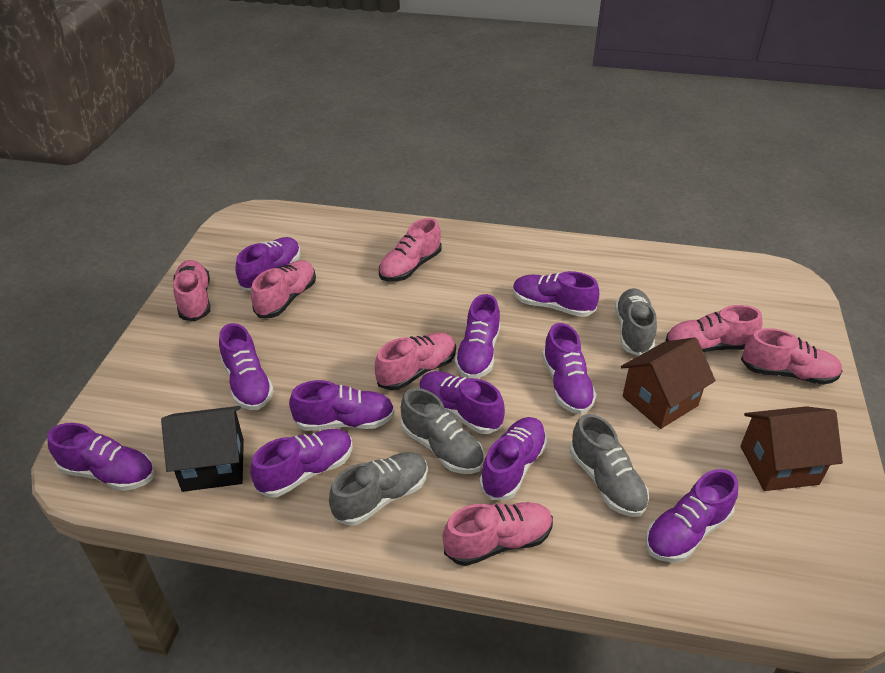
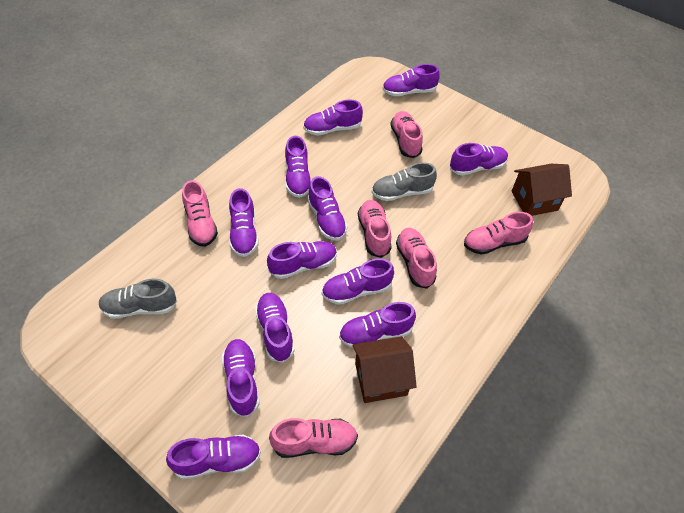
black house: 1 -> 0
grey shoe: 4 -> 2
pink shoe: 7 -> 6
purple shoe: 11 -> 12

